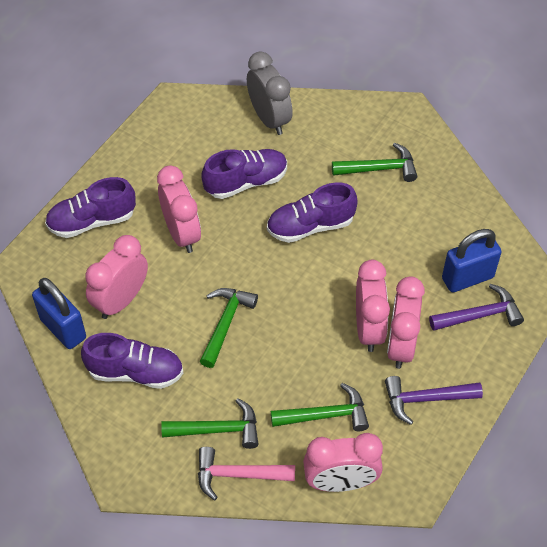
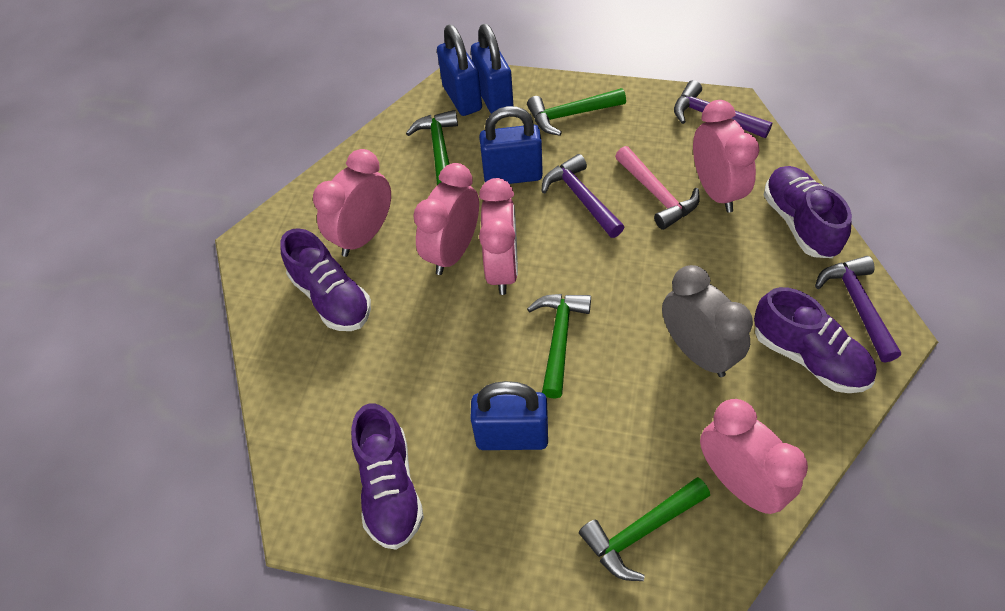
blue padlock: 2 -> 4
purple hammer: 2 -> 3

